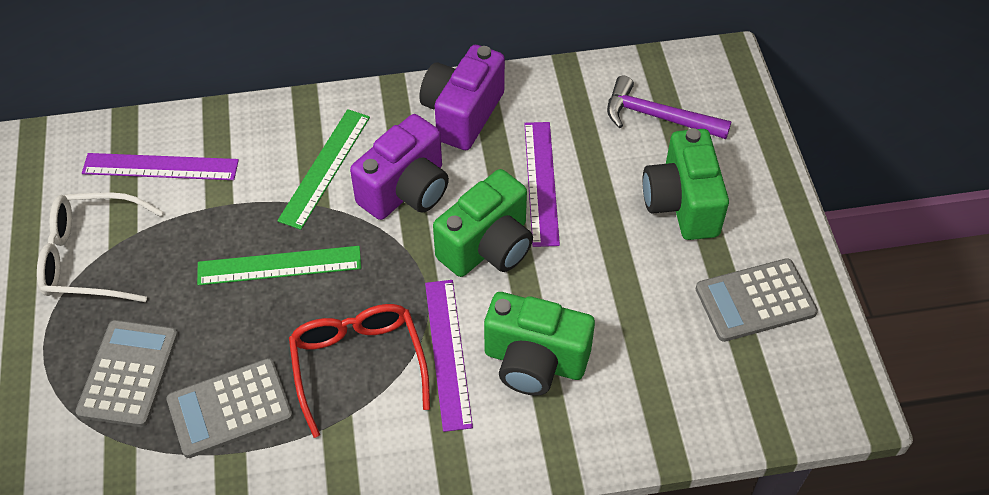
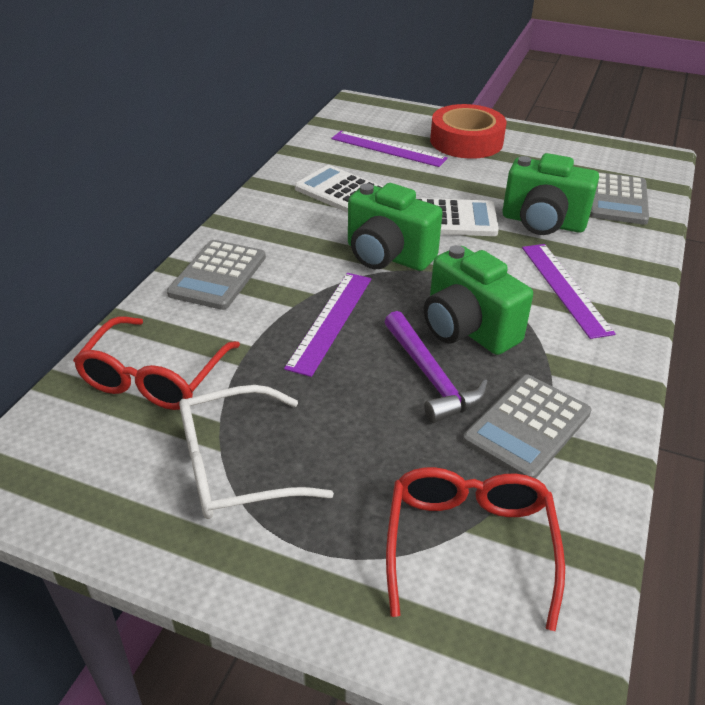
green ruler: 2 -> 0
purple camera: 2 -> 0
red glasses: 1 -> 2
red tape: 0 -> 1
white calculator: 0 -> 2

